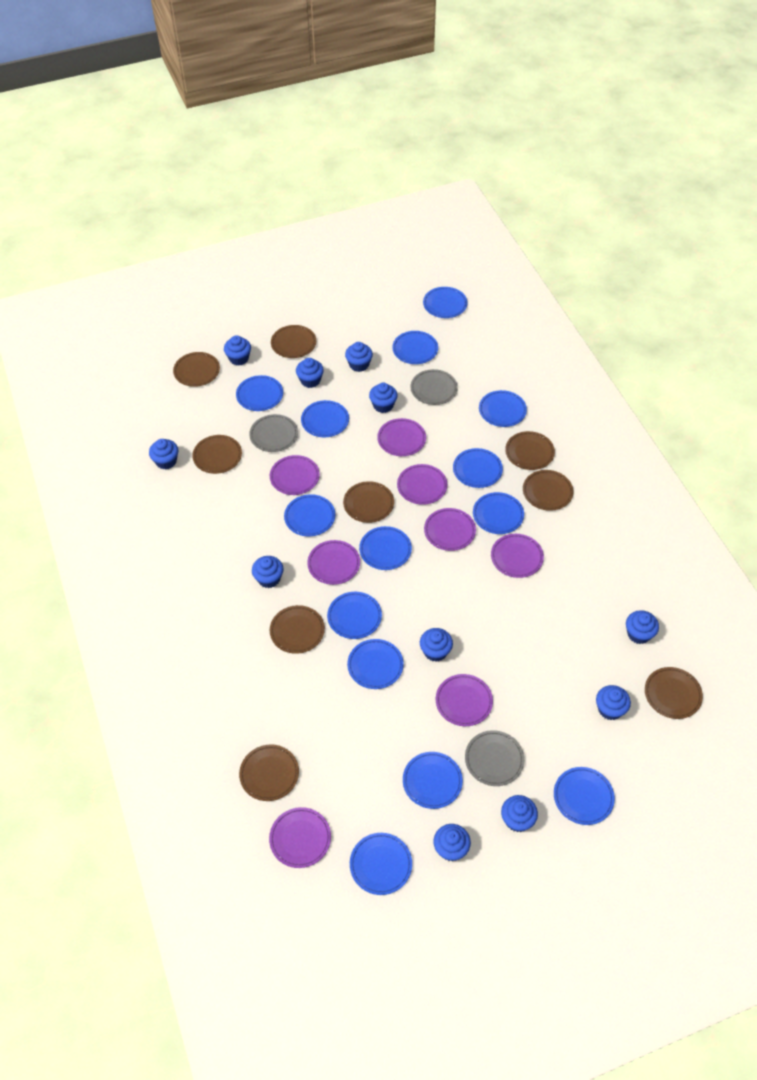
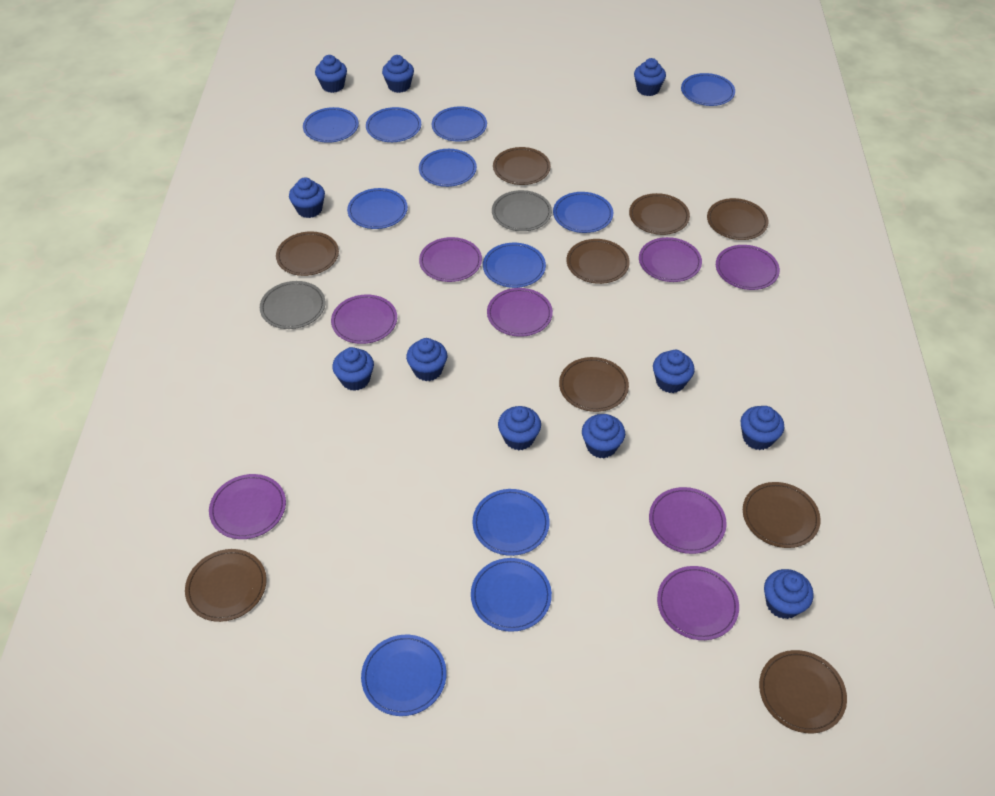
blue plate: 14 -> 11
grey plate: 3 -> 2

